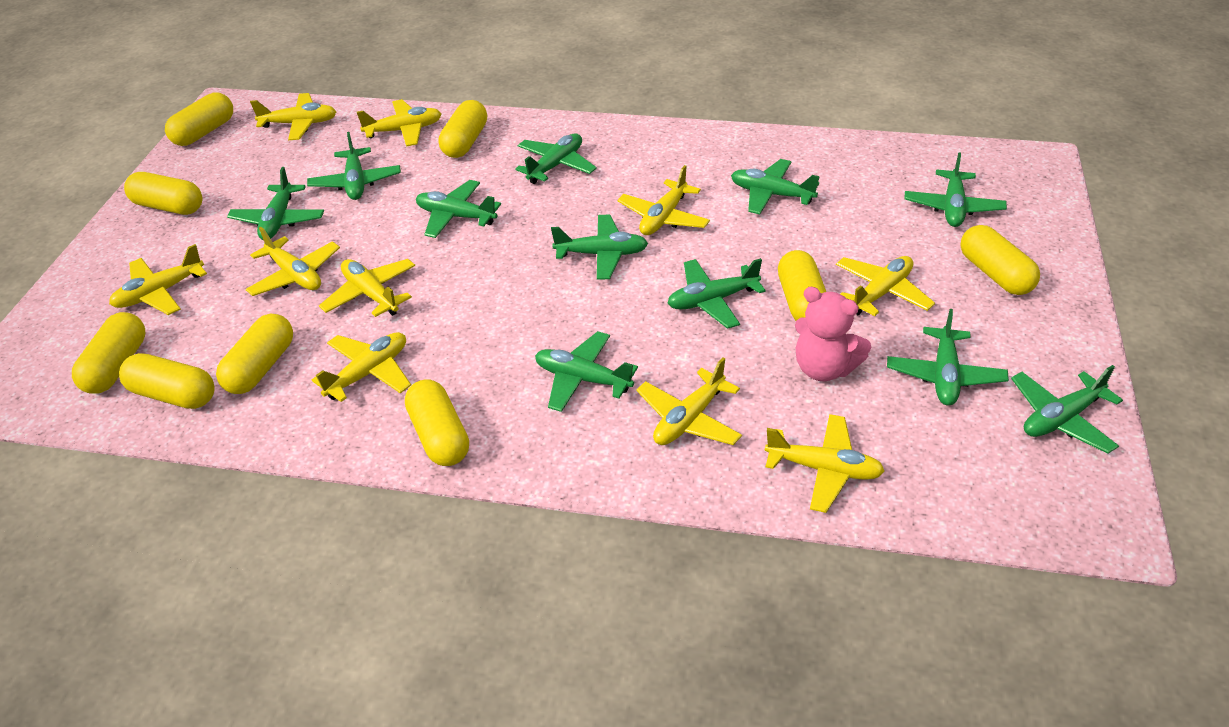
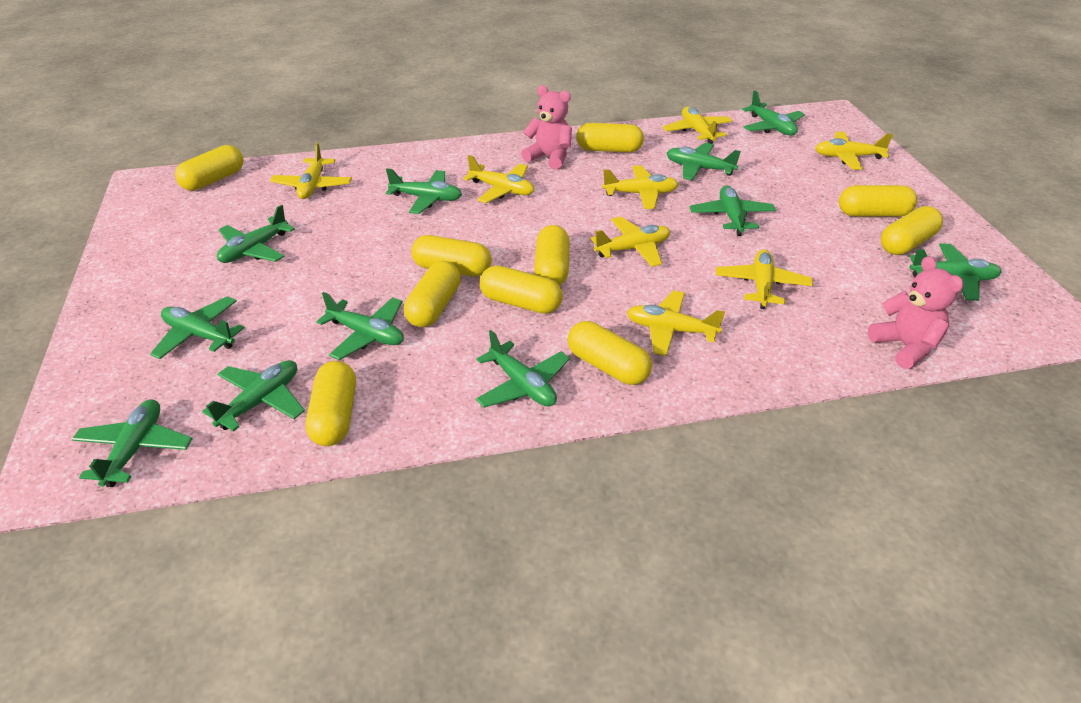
pink teddy bear: 1 -> 2
yellow capsule: 9 -> 10
yellow plane: 10 -> 8

